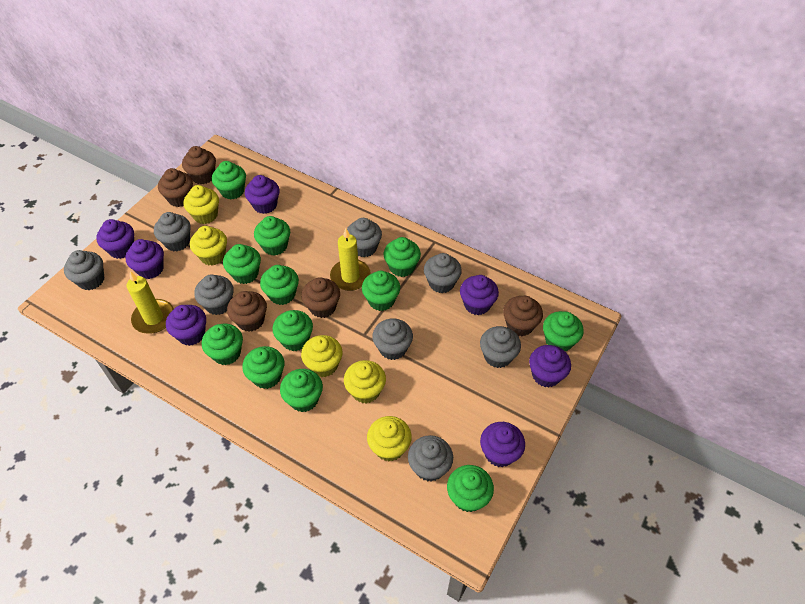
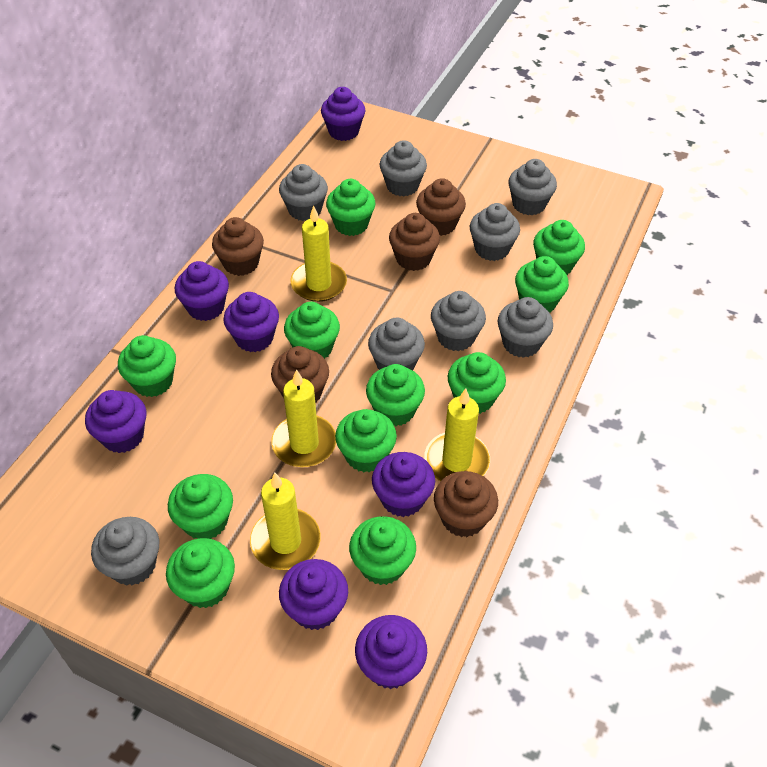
green cupcake: 12 -> 11
yellow candle: 2 -> 4
yellow cupcake: 5 -> 0

